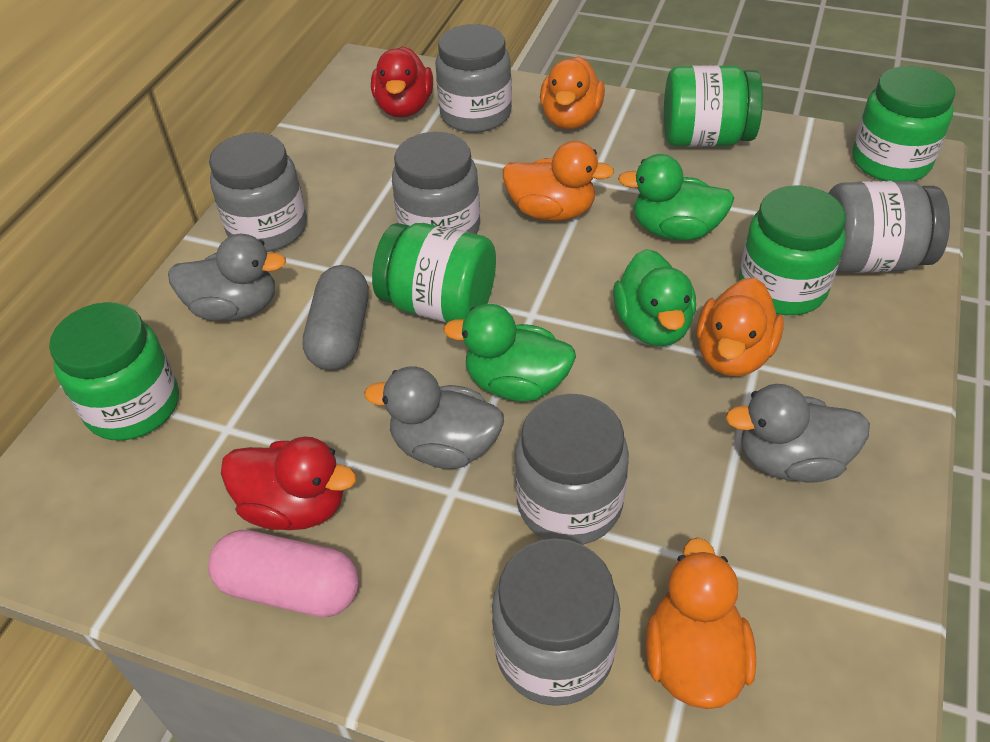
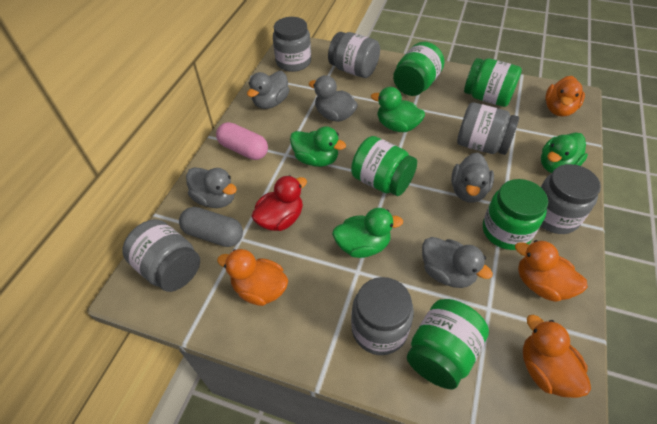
green duck: 3 -> 4
grey duck: 3 -> 5
red duck: 2 -> 1

